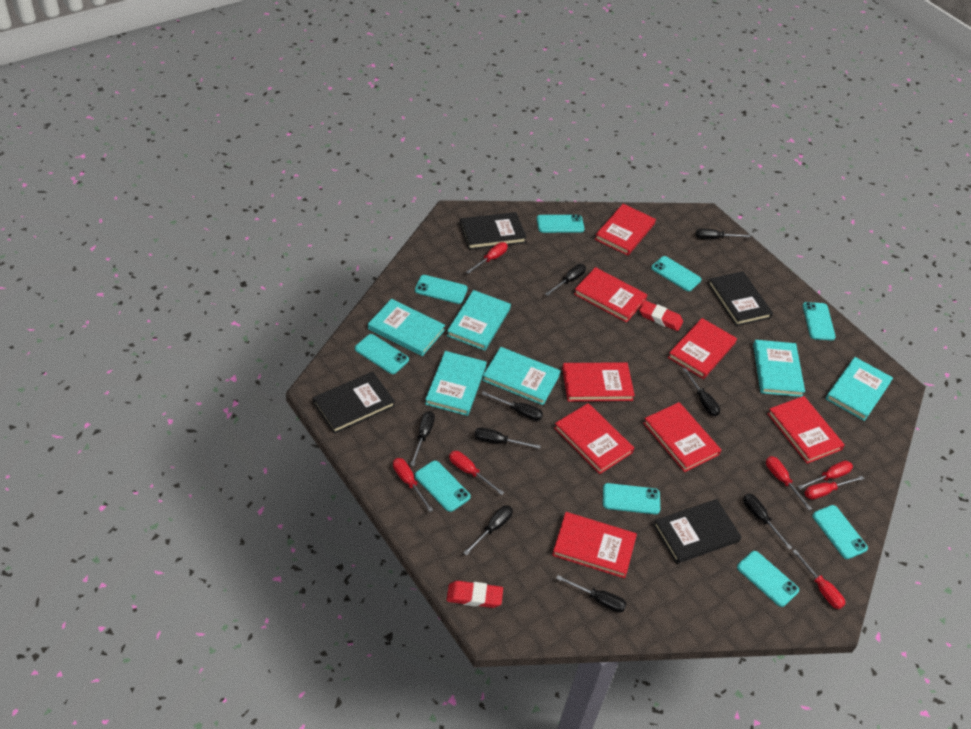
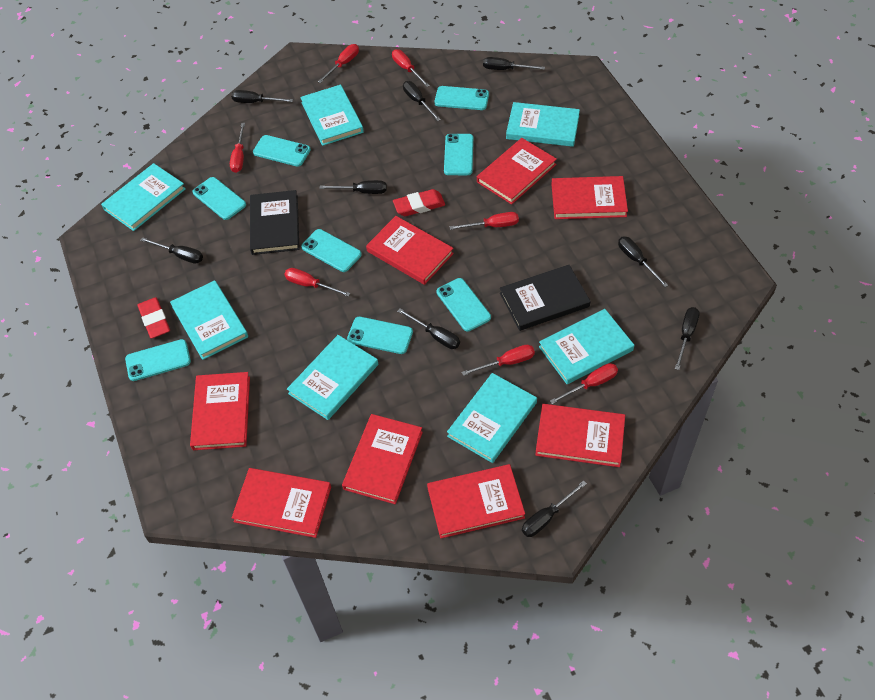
black book: 4 -> 2
turquoise book: 6 -> 7
turquoise phone: 9 -> 8

